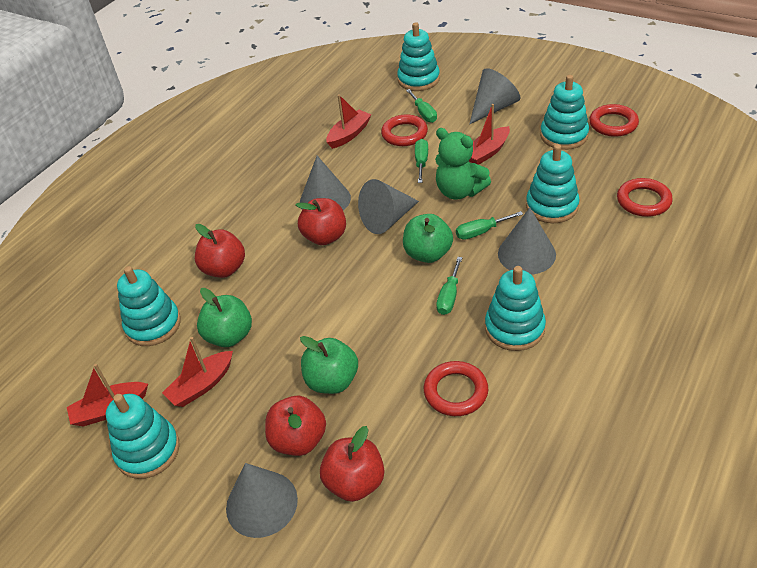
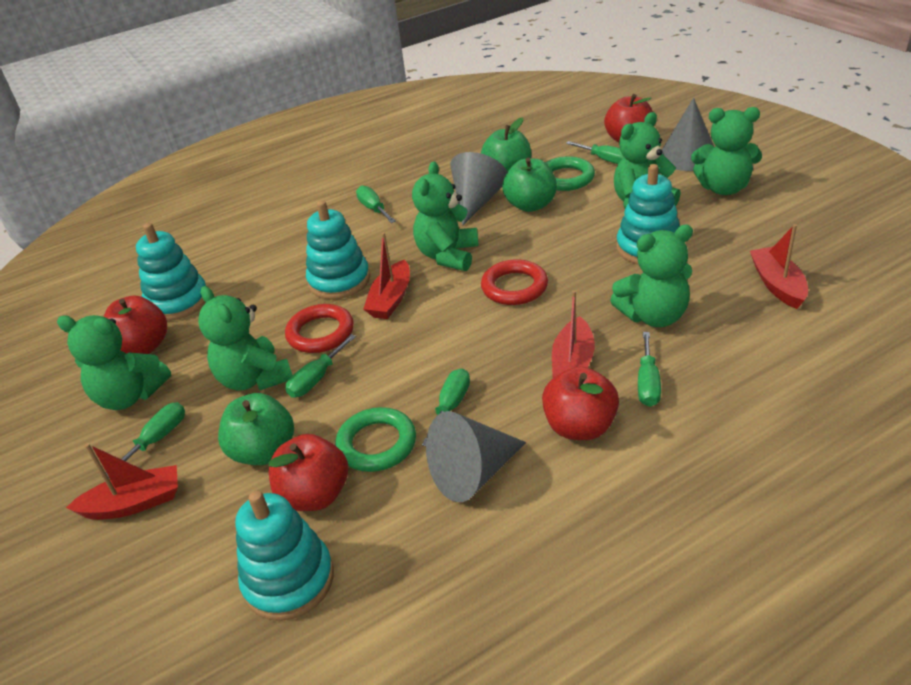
green ring: 0 -> 2
green screwdriver: 4 -> 6
green teddy bear: 1 -> 6
grey cone: 5 -> 3
red ring: 4 -> 2
turquoise stacking toy: 6 -> 4

